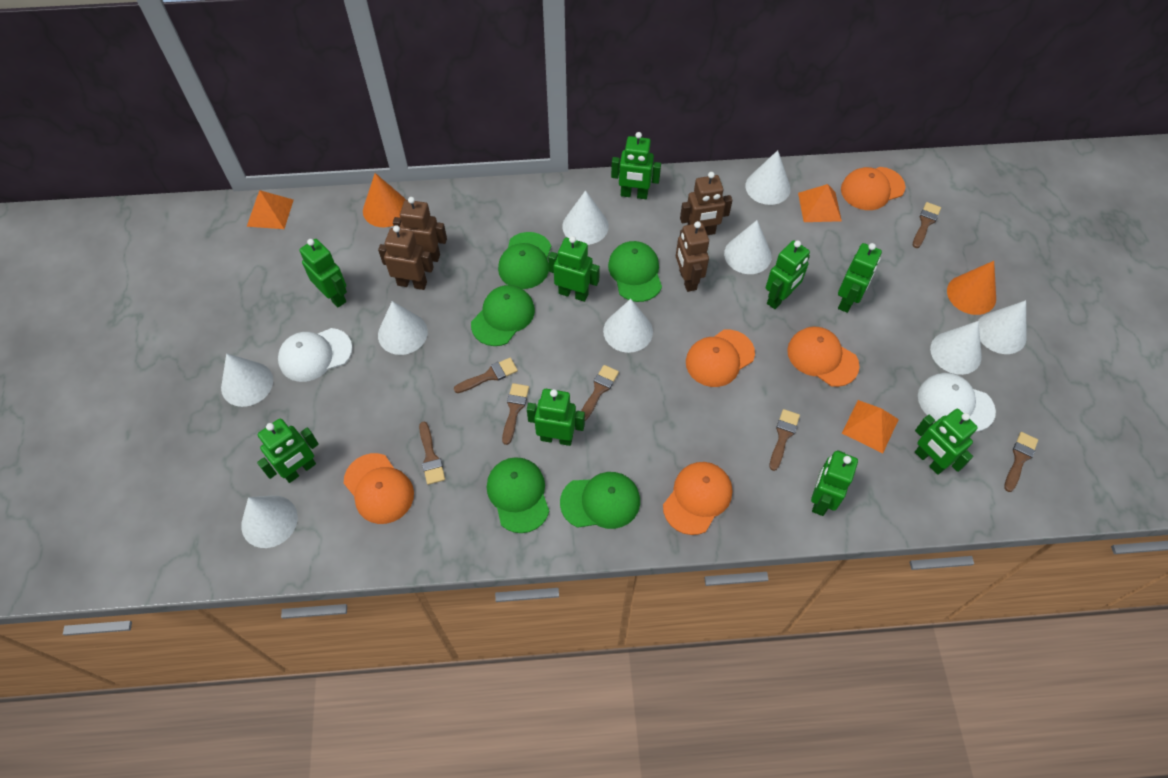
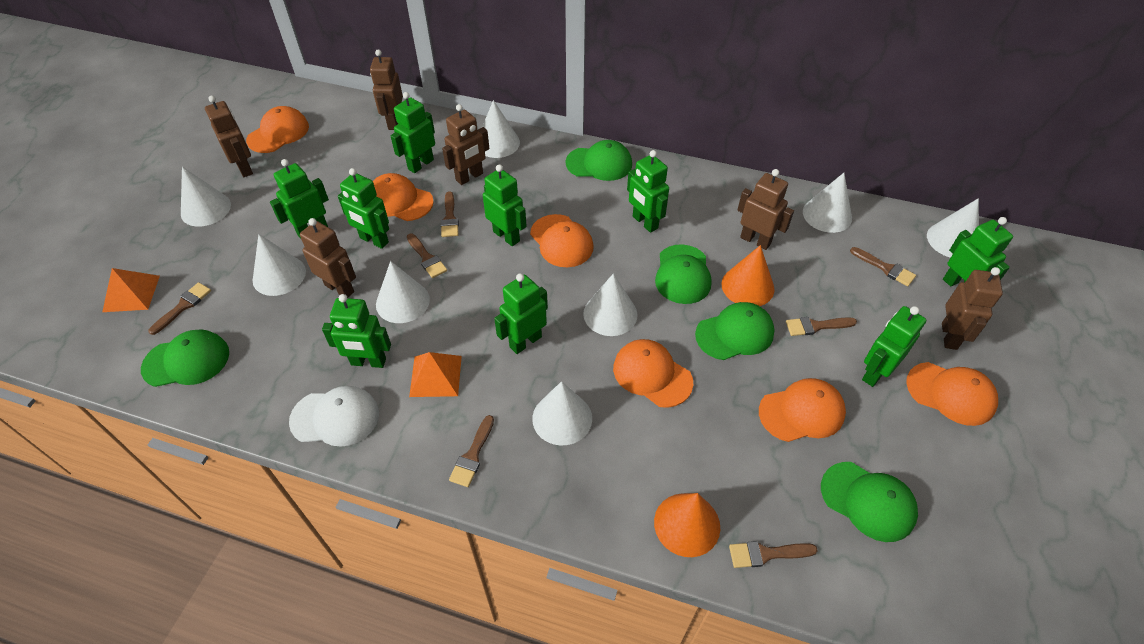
brown robot: 4 -> 6
orange cap: 5 -> 6
orange pyramid: 3 -> 2
white cap: 2 -> 1
white cone: 9 -> 8

